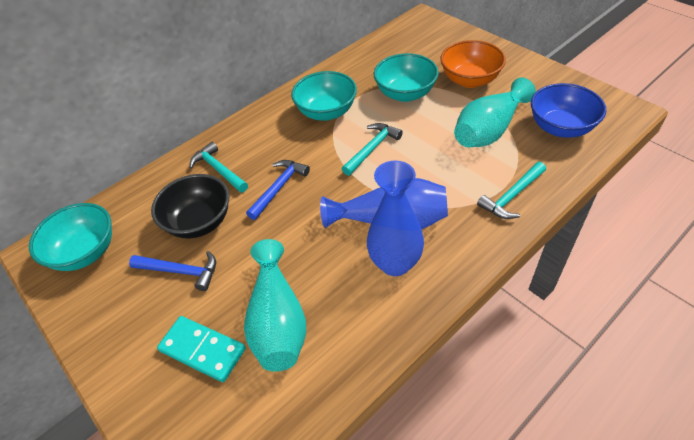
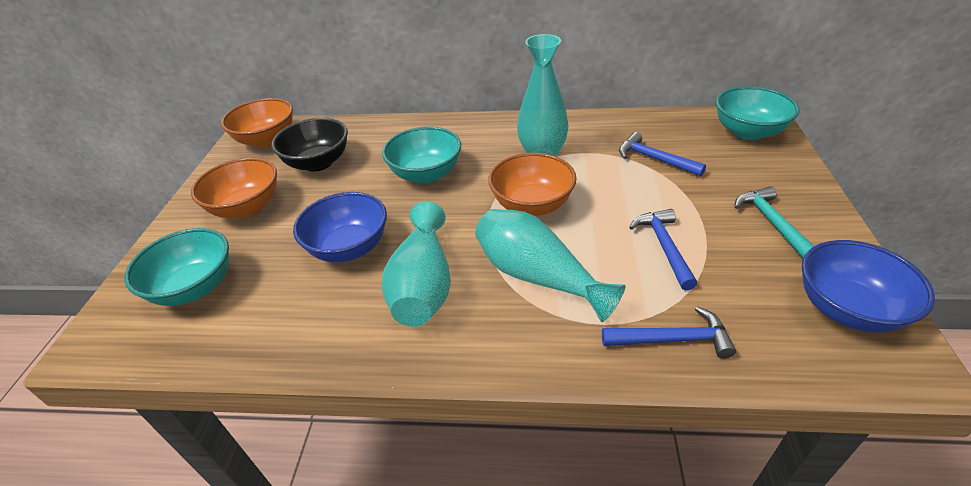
blue bowl: 1 -> 2
blue hammer: 2 -> 3
blue vase: 2 -> 0
orange bowl: 1 -> 3
turquoise domino: 1 -> 0
turquoise hammer: 3 -> 1
turquoise vase: 2 -> 3

